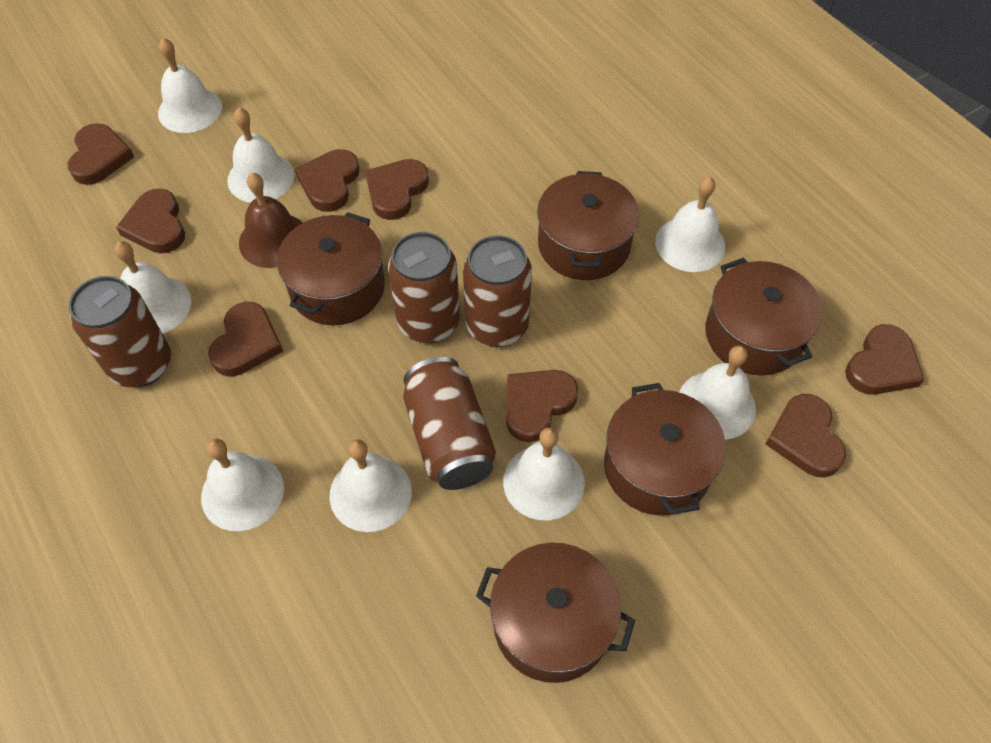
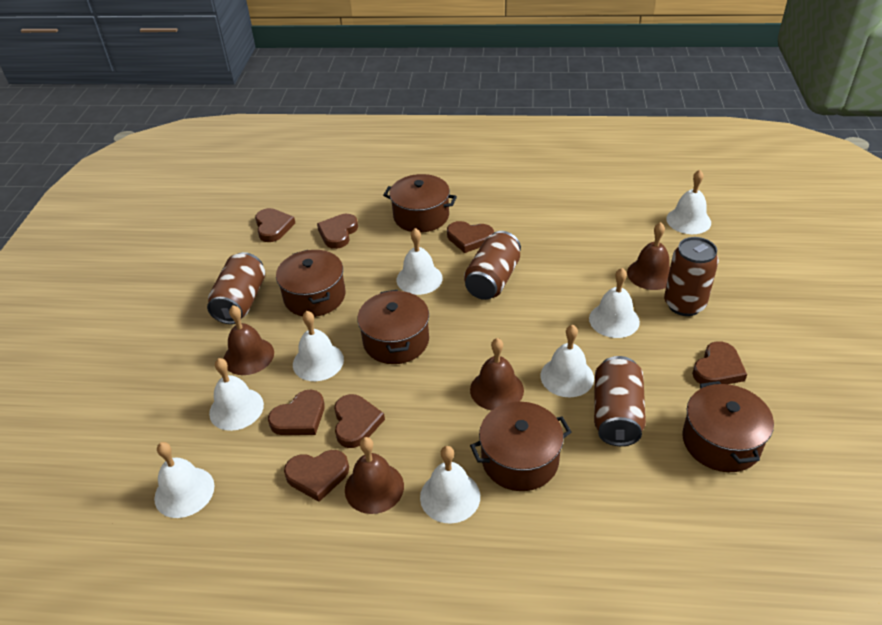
brown bell: 1 -> 4
brown heart: 8 -> 7

